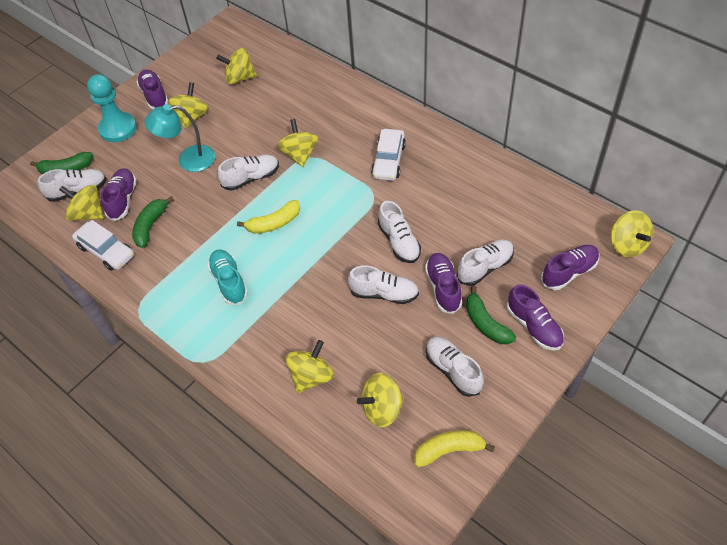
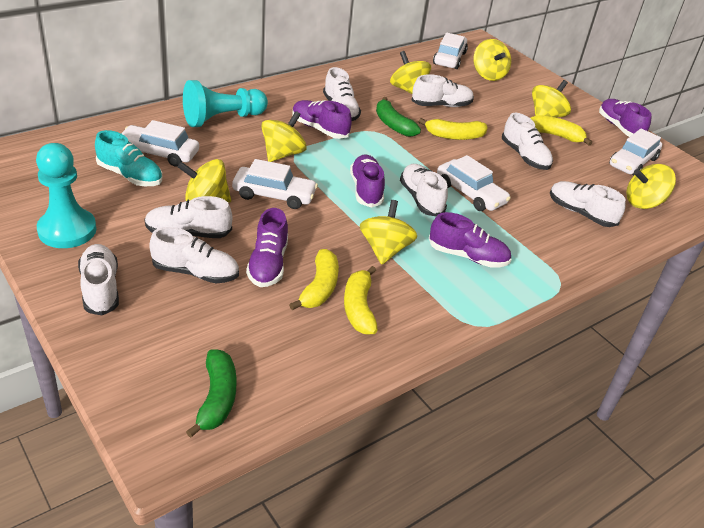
green banana: 3 -> 2
turquoise lamp: 1 -> 0
turquoise pawn: 1 -> 2
white car: 2 -> 5
white shoe: 6 -> 8
yellow banana: 2 -> 4

